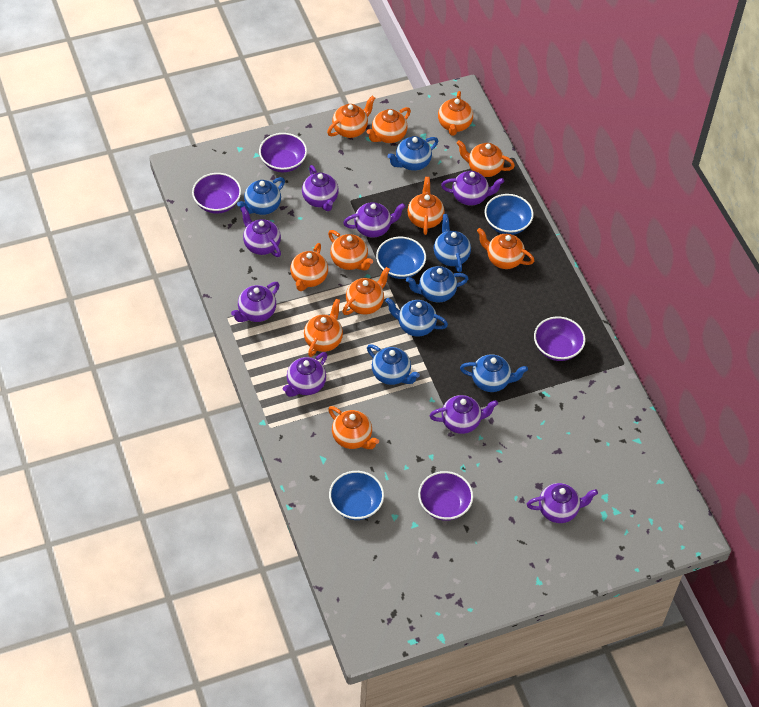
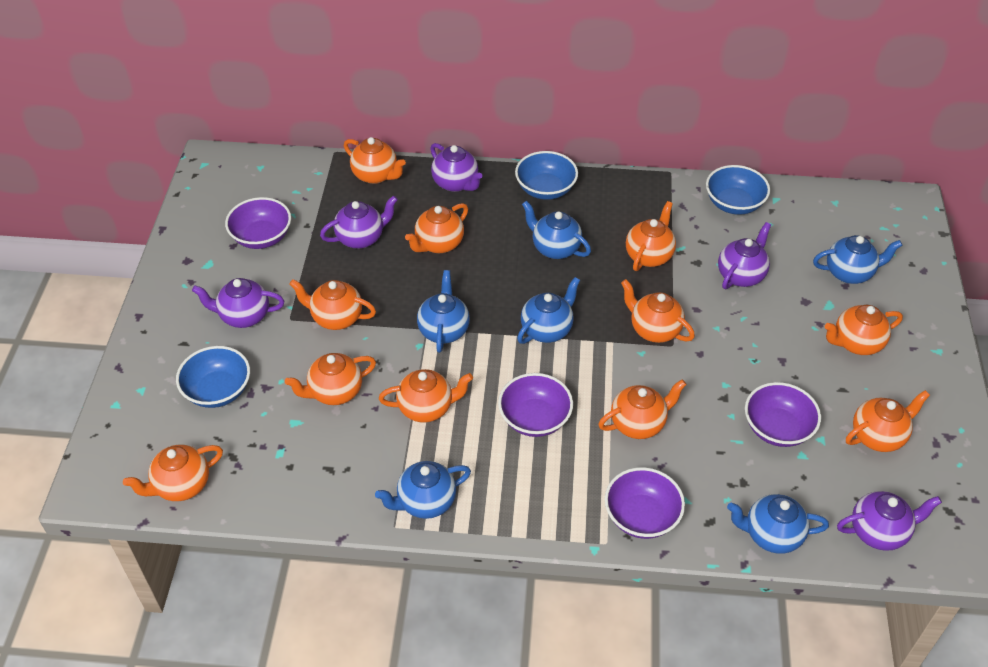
blue teapot: 7 -> 6
purple teapot: 8 -> 5

